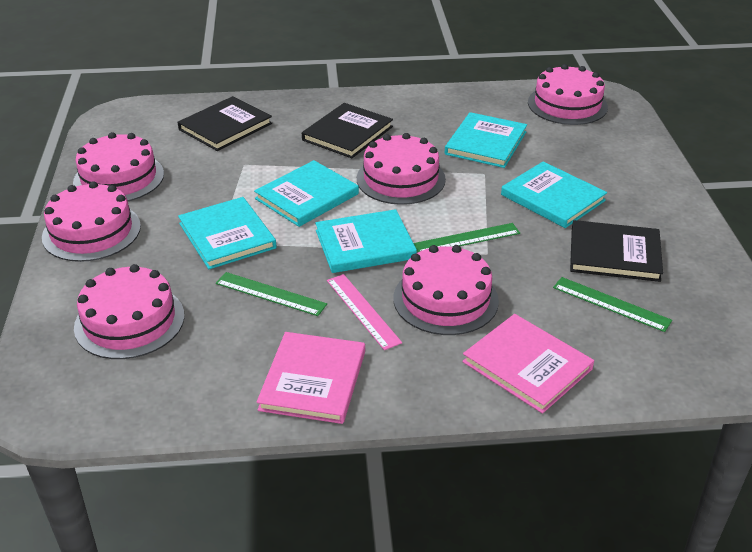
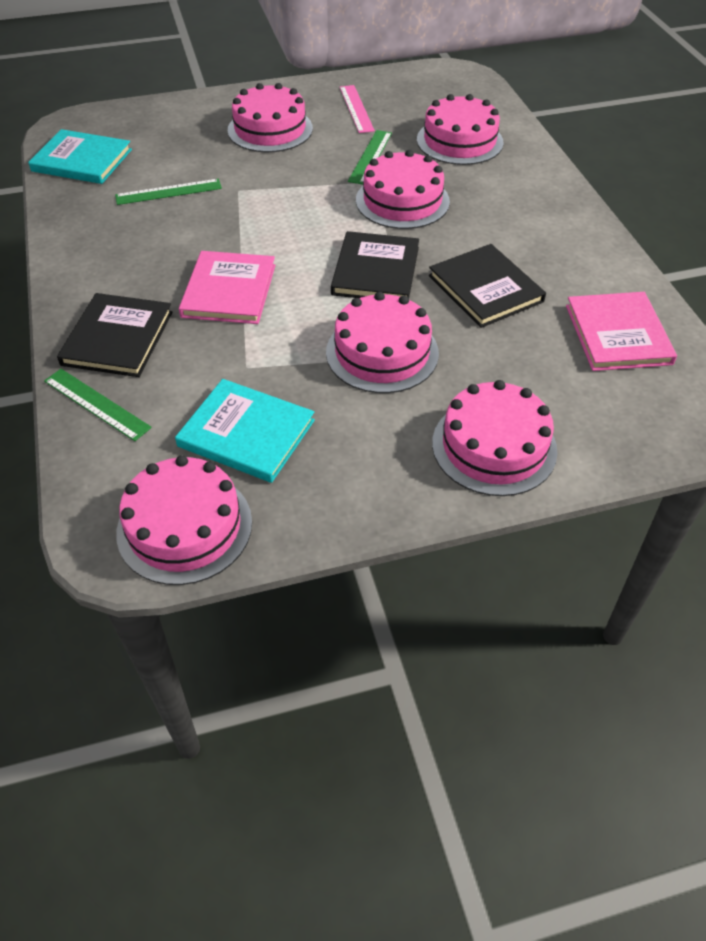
turquoise book: 5 -> 2

